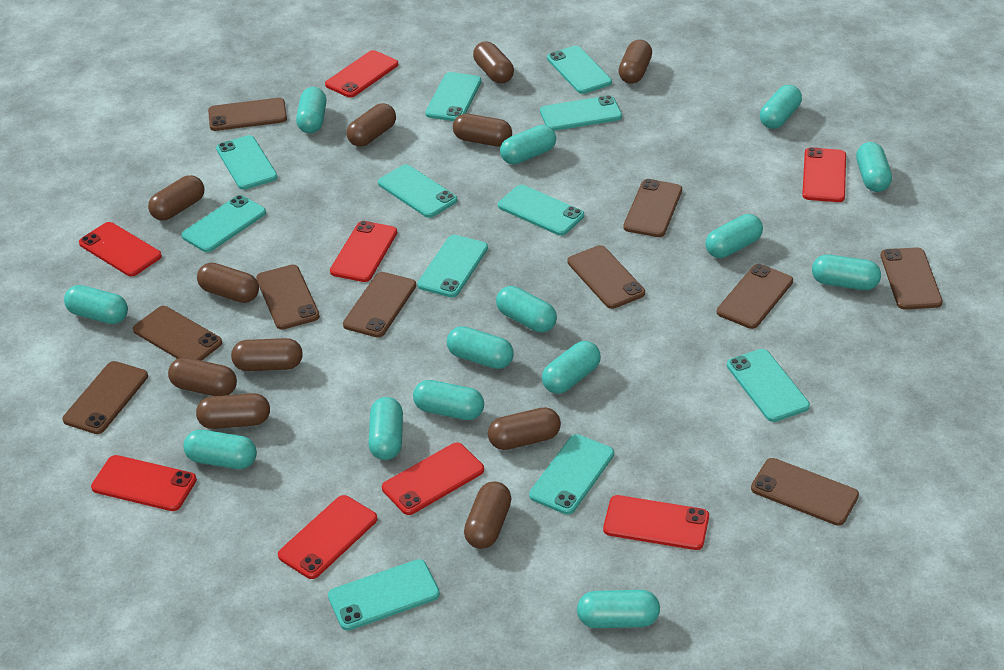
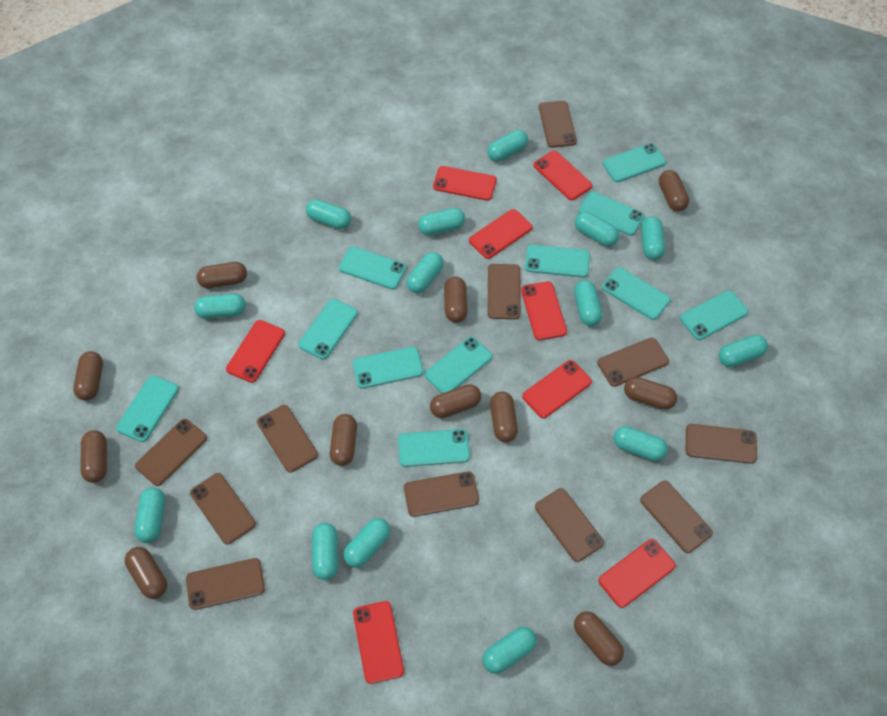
brown phone: 10 -> 11

